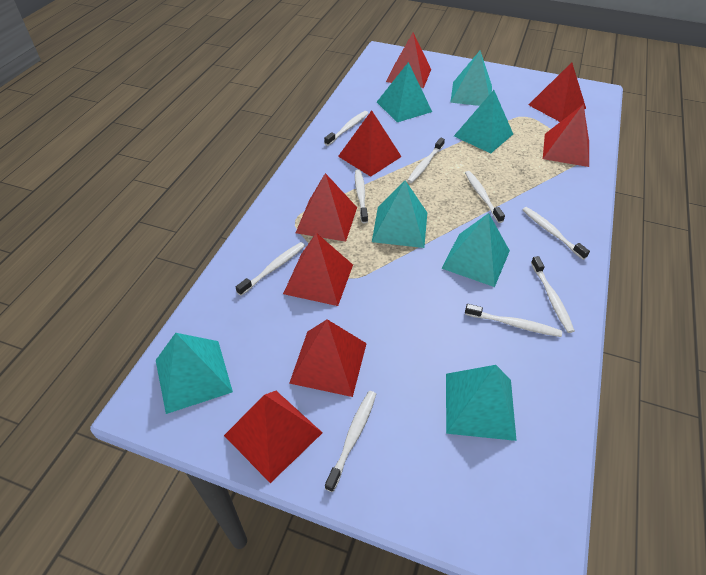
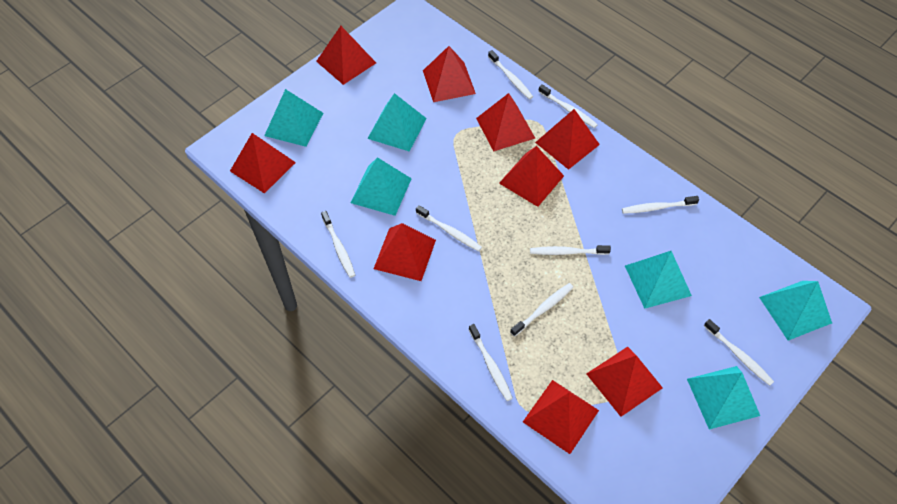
red pyramid: 8 -> 9
turquoise pyramid: 7 -> 6

